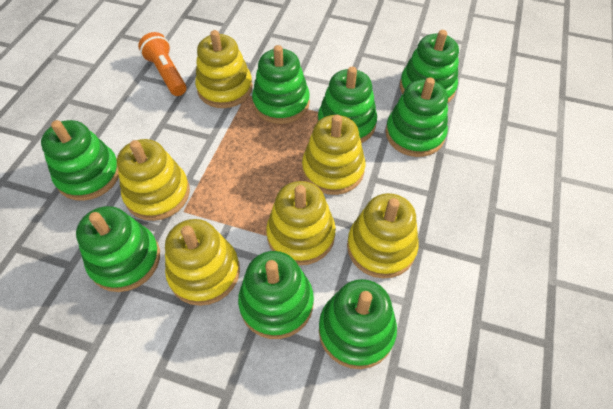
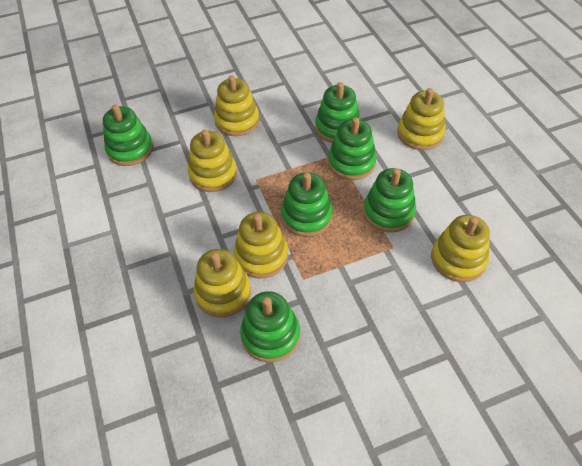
green stacking toy: 8 -> 6
orange flashlight: 1 -> 0

